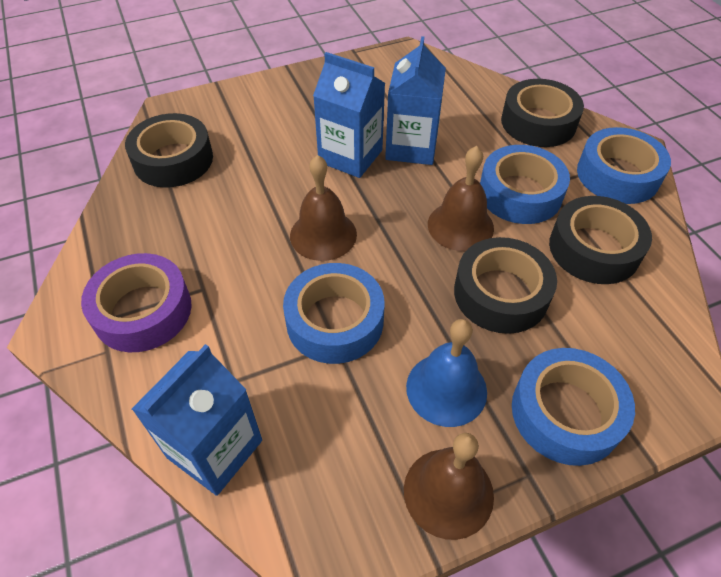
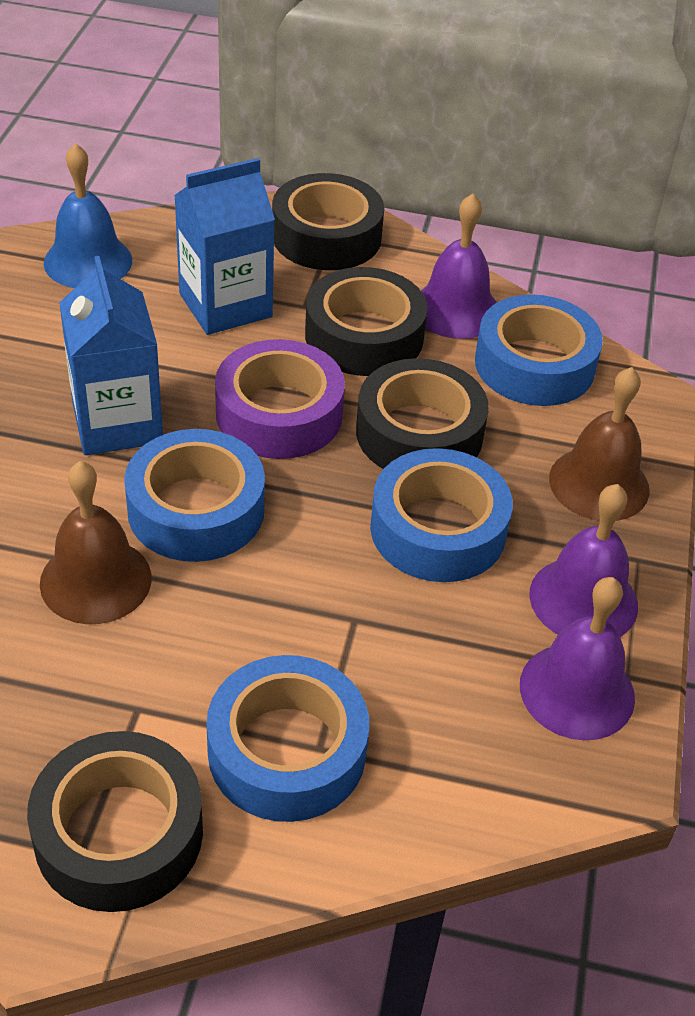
blue carton: 3 -> 2
brown bell: 3 -> 2
purple bell: 0 -> 3

